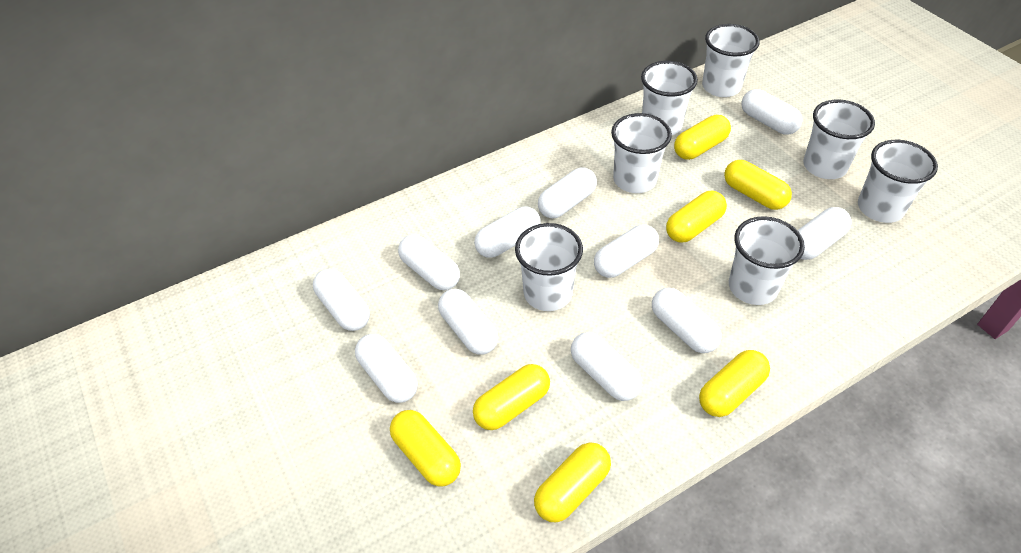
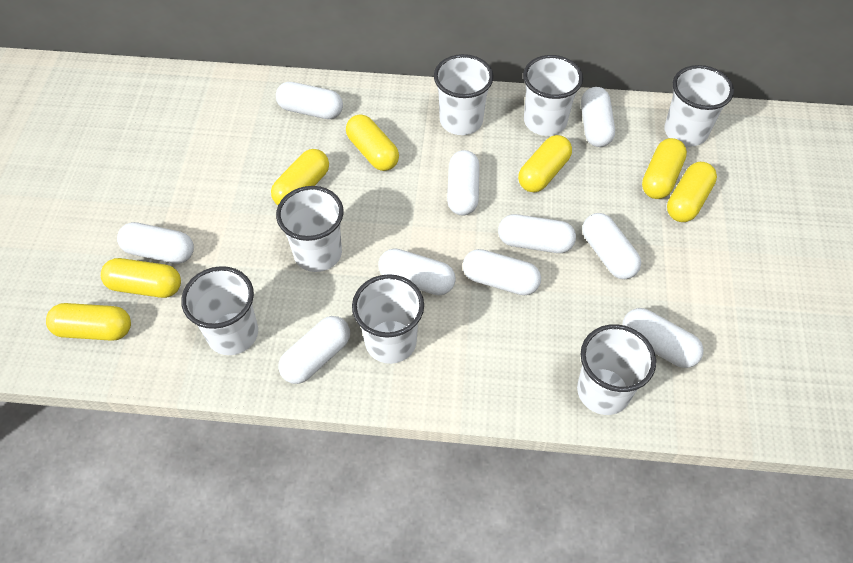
white capsule: 11 -> 10

